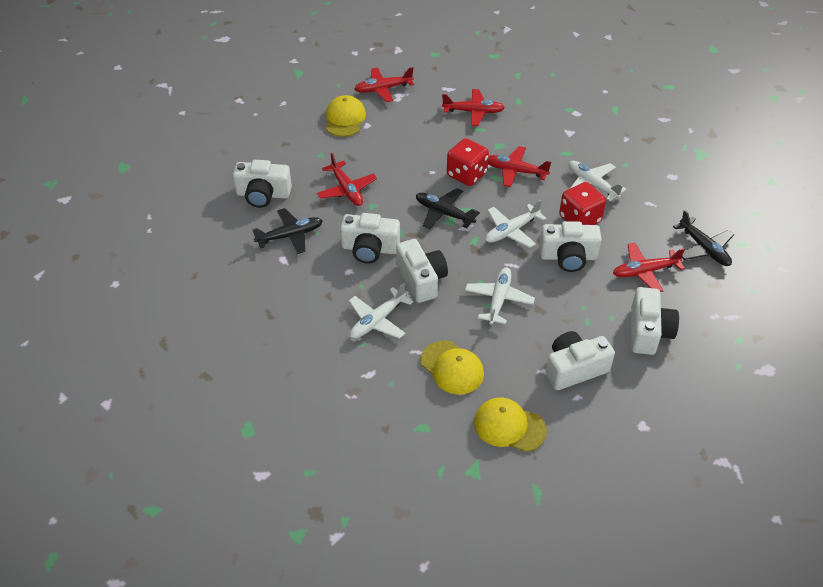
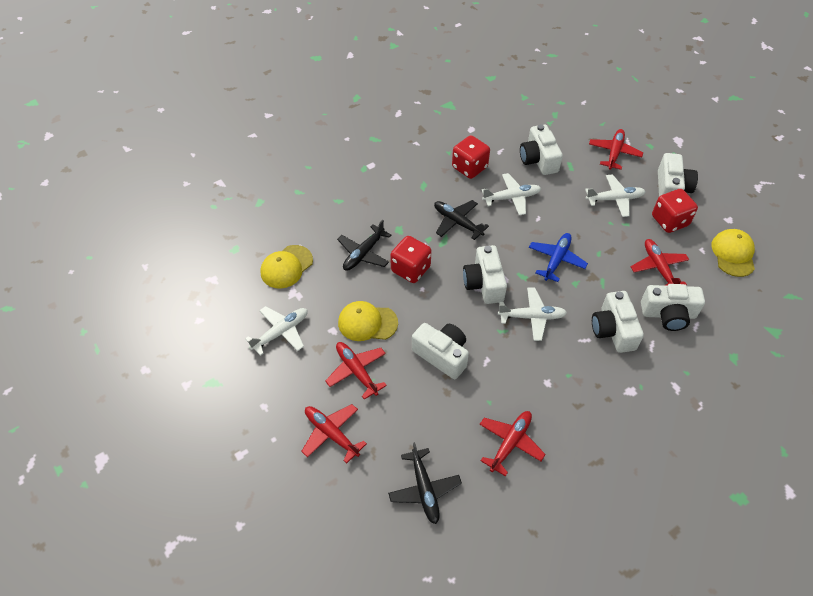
blue plane: 0 -> 1
red dice: 2 -> 3

